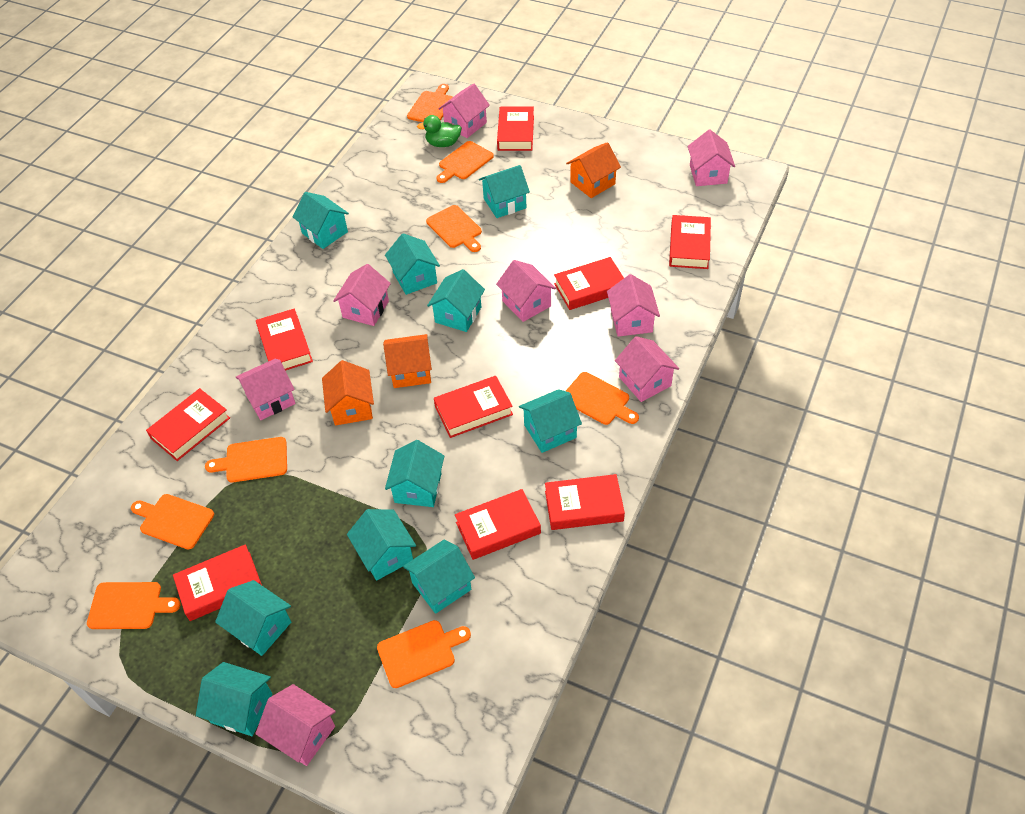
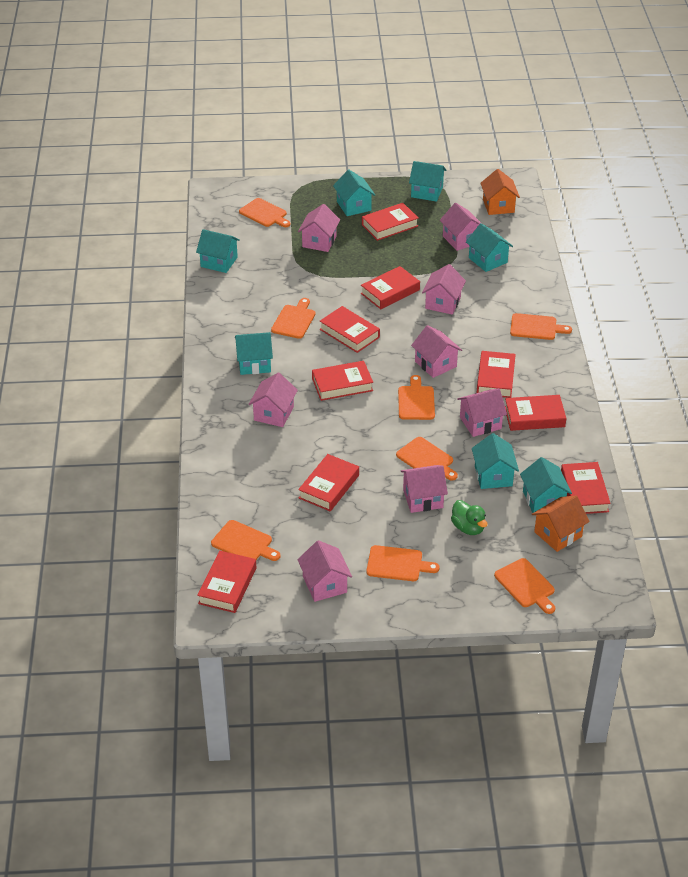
orange house: 3 -> 2
turquoise house: 10 -> 7

